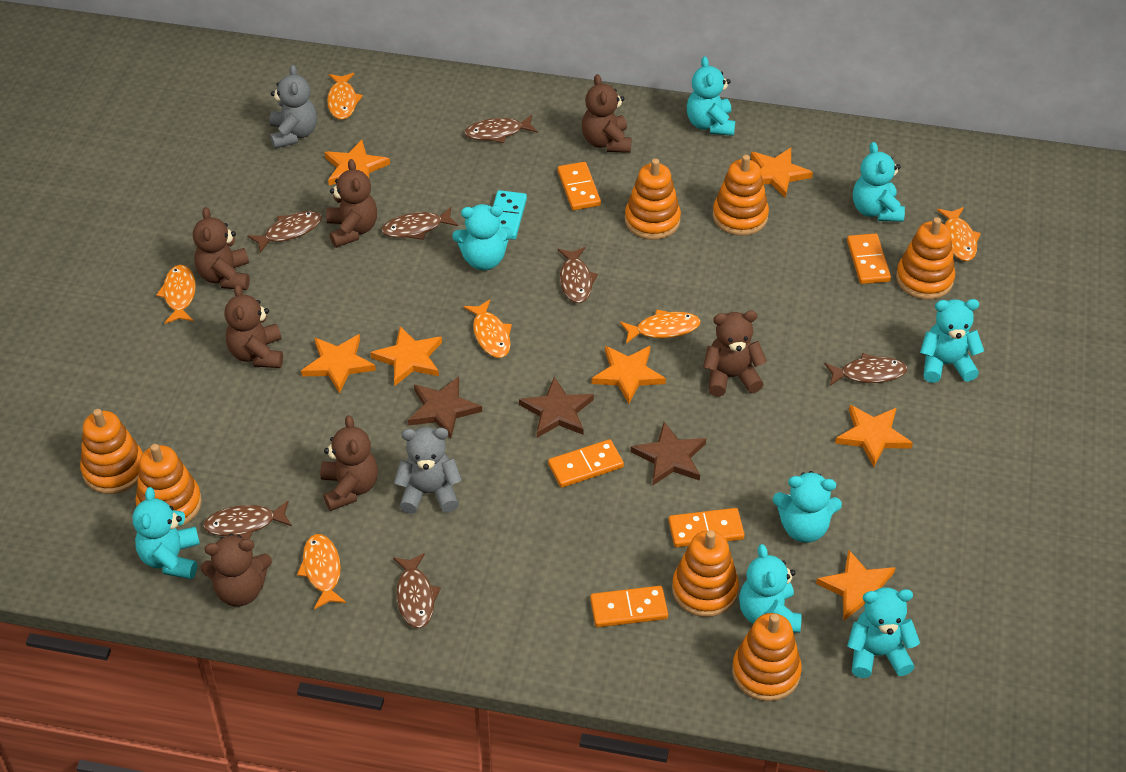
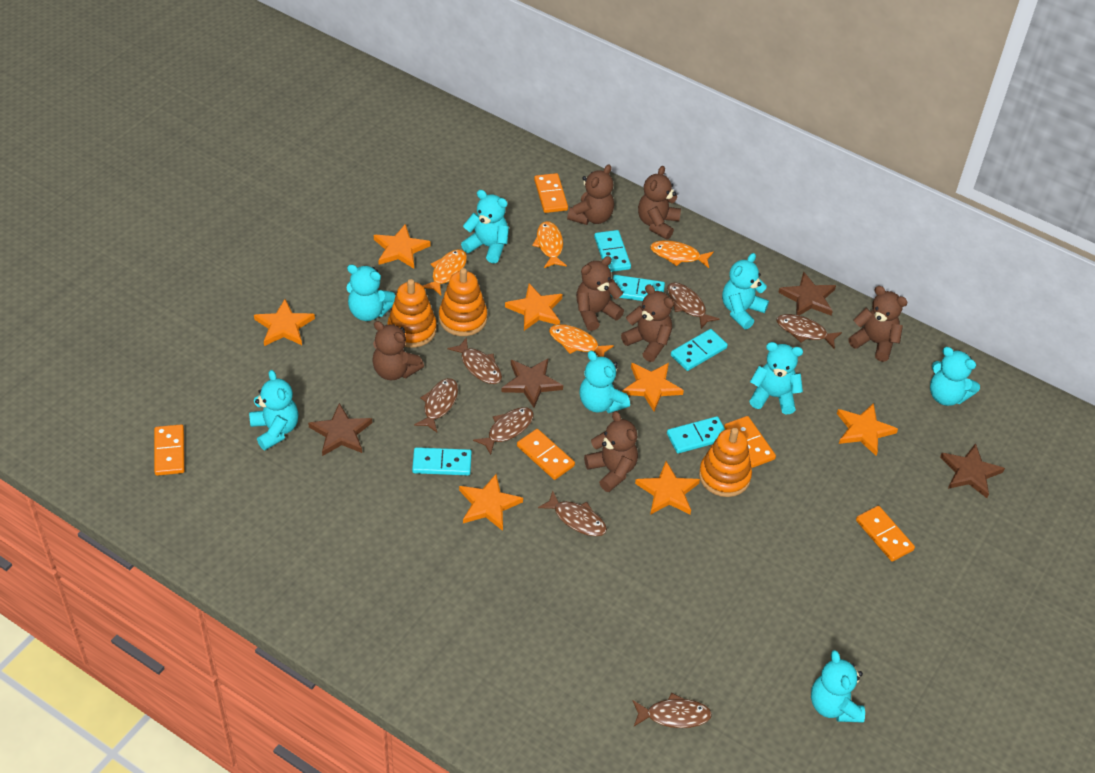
brown star: 3 -> 4
grey teddy bear: 2 -> 0
orange fish: 6 -> 4
orange stacking toy: 7 -> 3
turquoise domino: 1 -> 5

